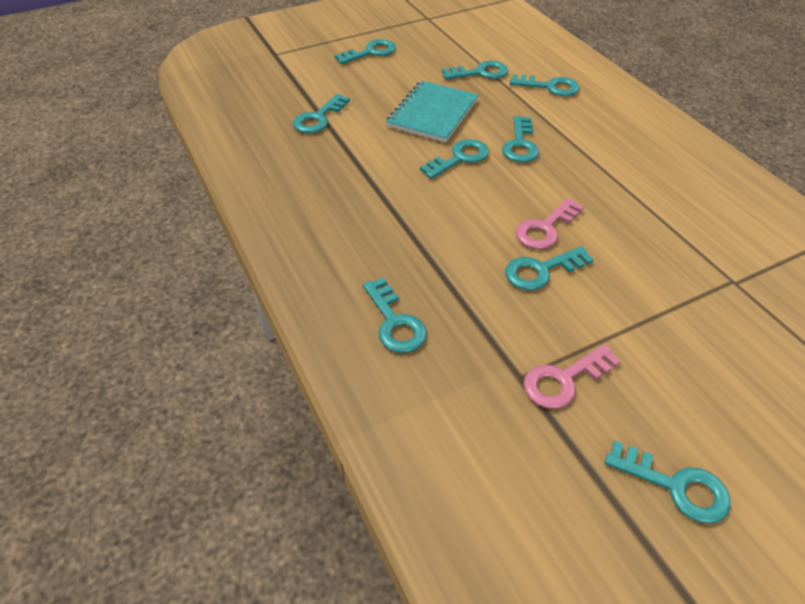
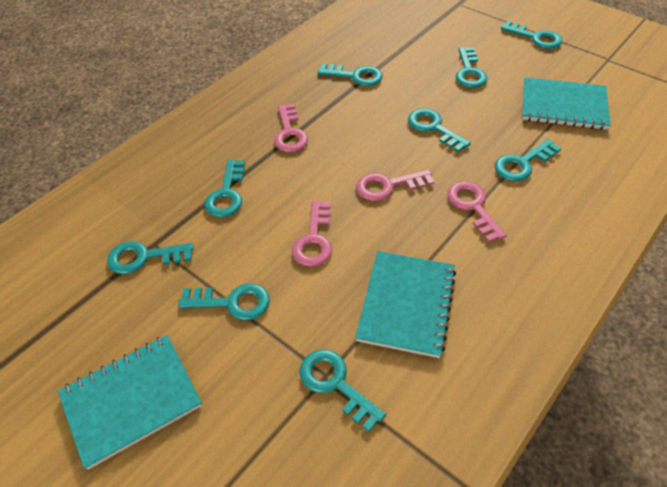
pink key: 2 -> 4
turquoise notebook: 1 -> 3

